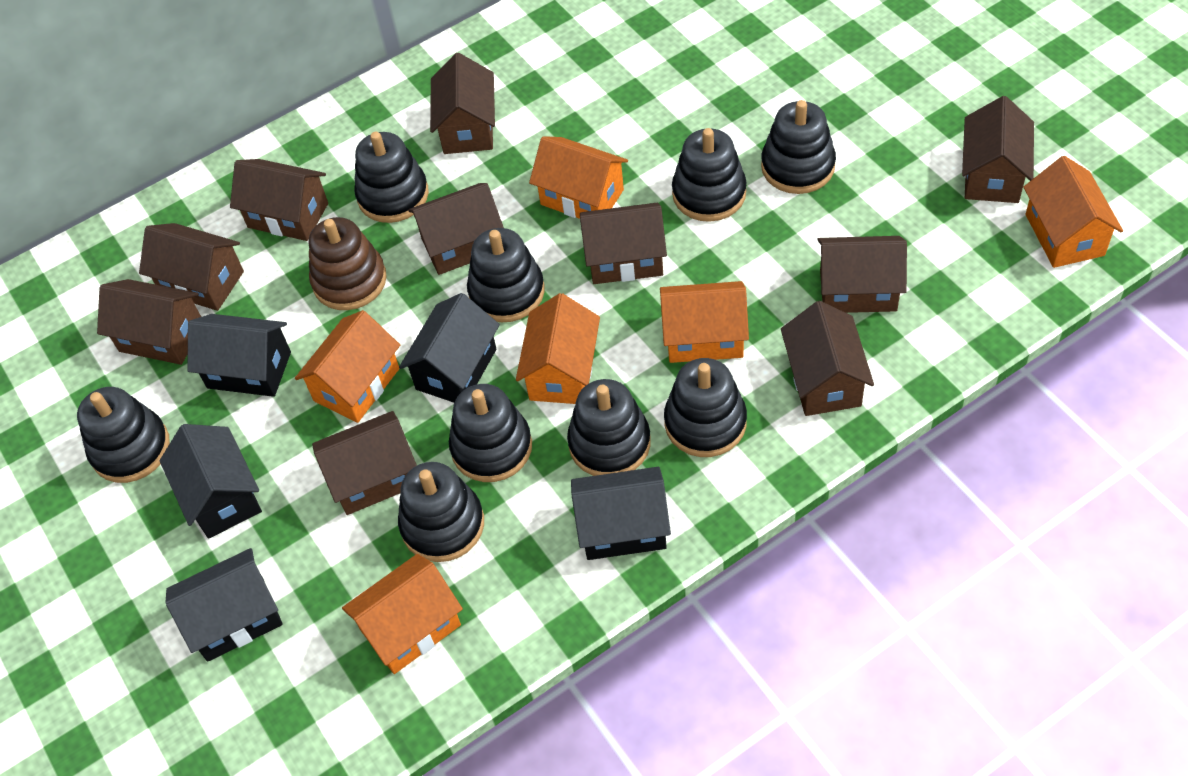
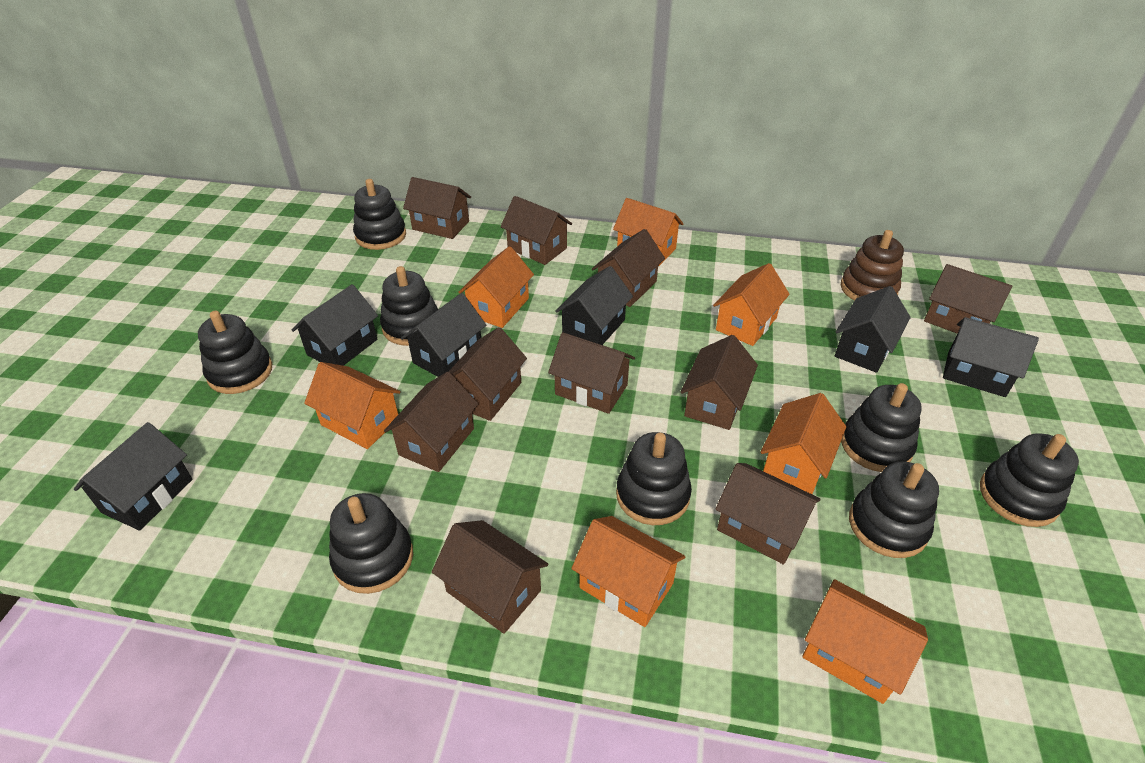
black house: 5 -> 6
black stacking toy: 9 -> 8
orange house: 6 -> 7

